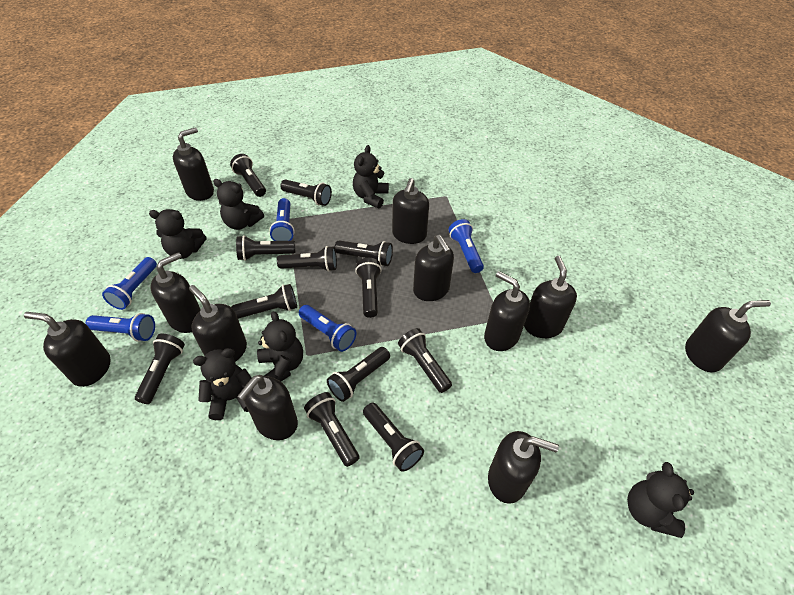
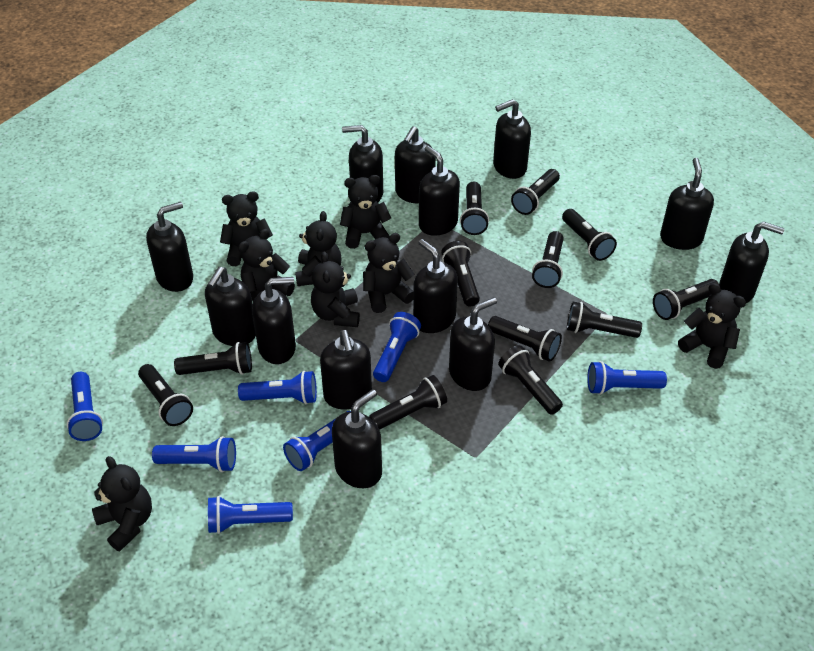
black soap dispenser: 11 -> 13
black teddy bear: 6 -> 8
blue flashlight: 5 -> 7

